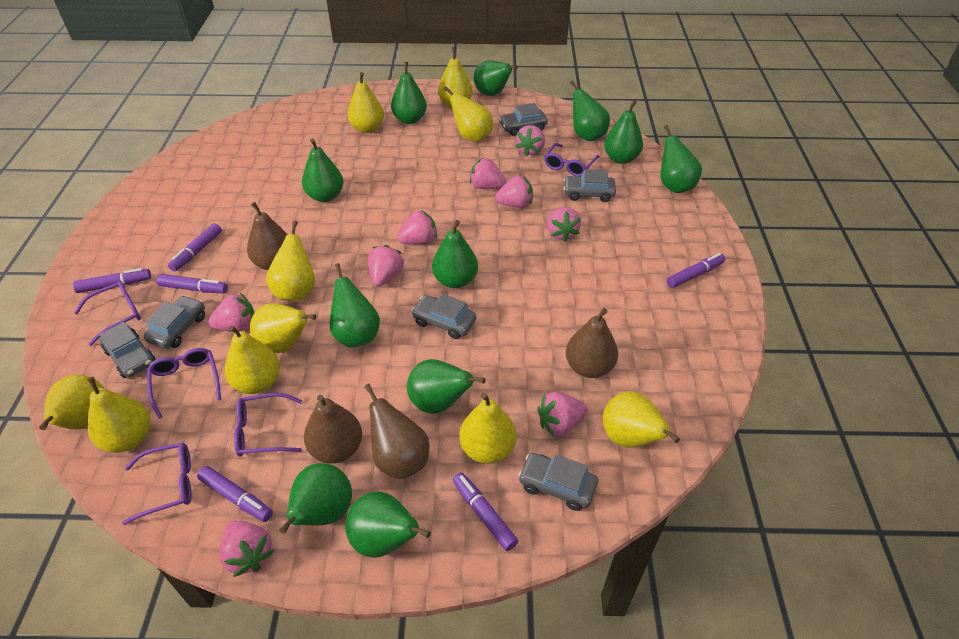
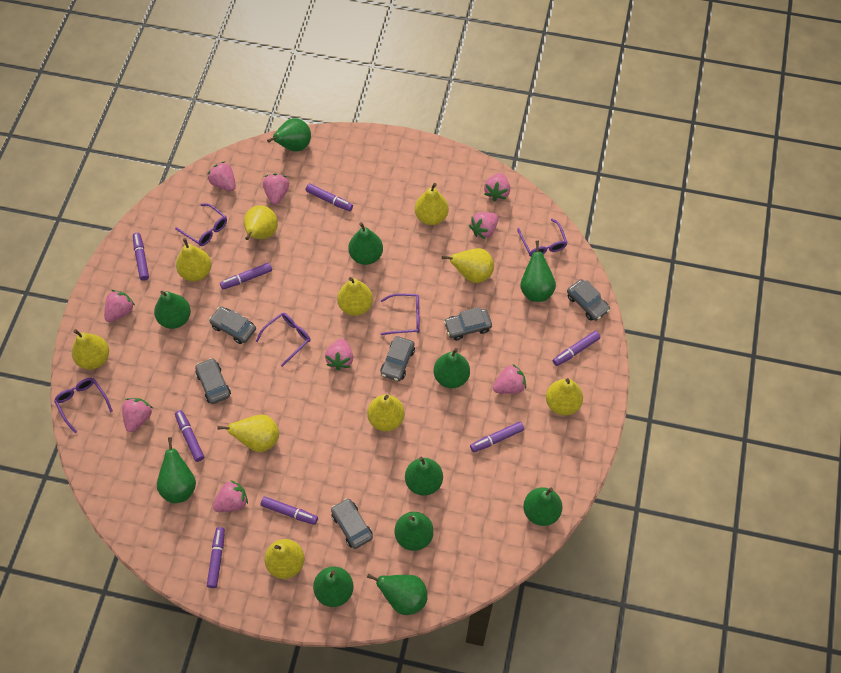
brown pear: 4 -> 0
purple marker: 6 -> 8

